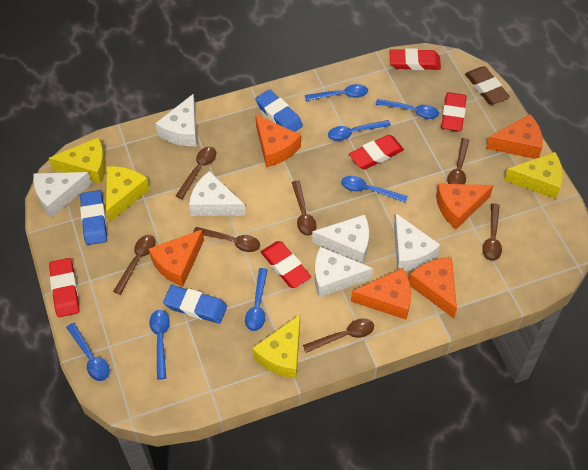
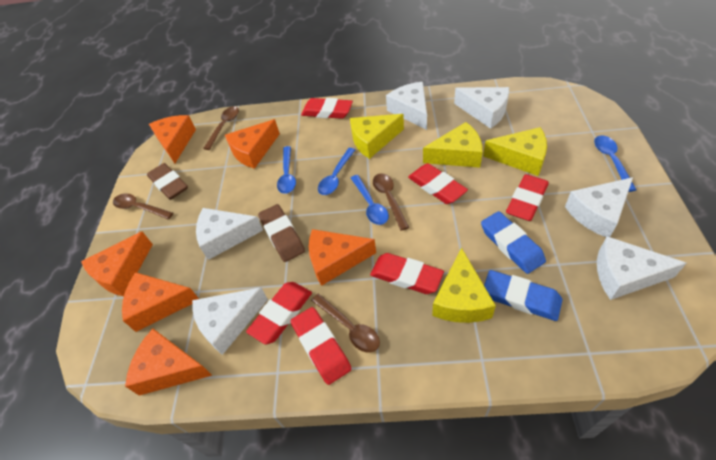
blue eraser: 3 -> 2
blue spoon: 7 -> 4
brown eraser: 1 -> 2
brown spoon: 7 -> 4
red eraser: 5 -> 6

